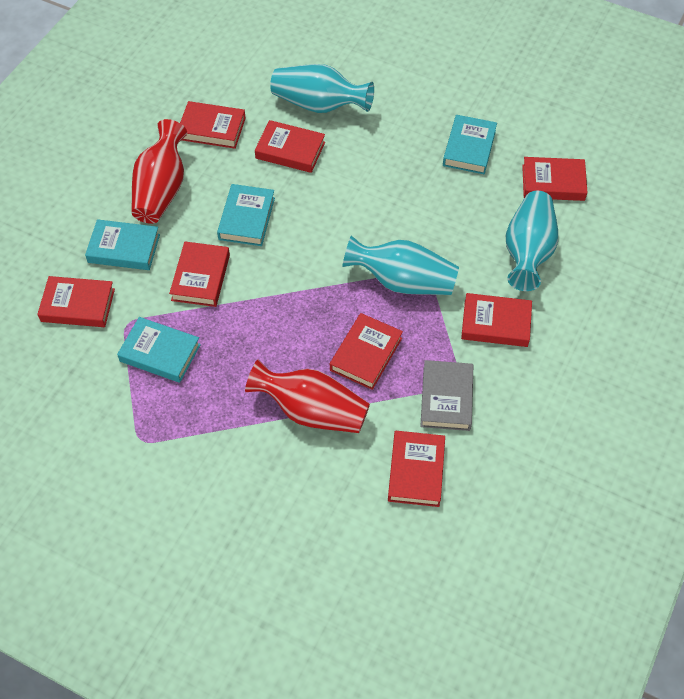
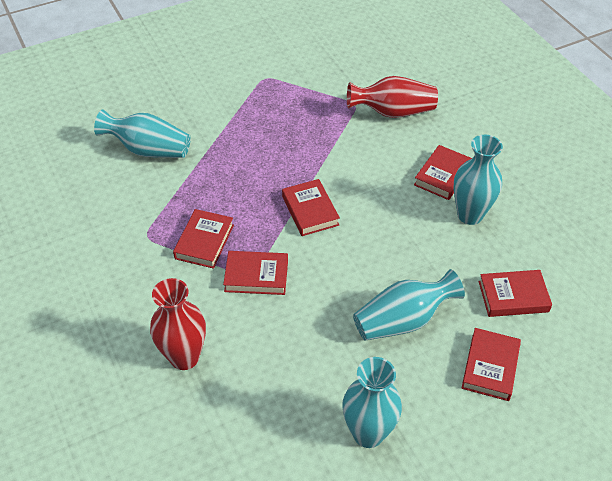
grey book: 1 -> 0
red book: 8 -> 6
turquoise book: 4 -> 0
turquoise vase: 3 -> 4

